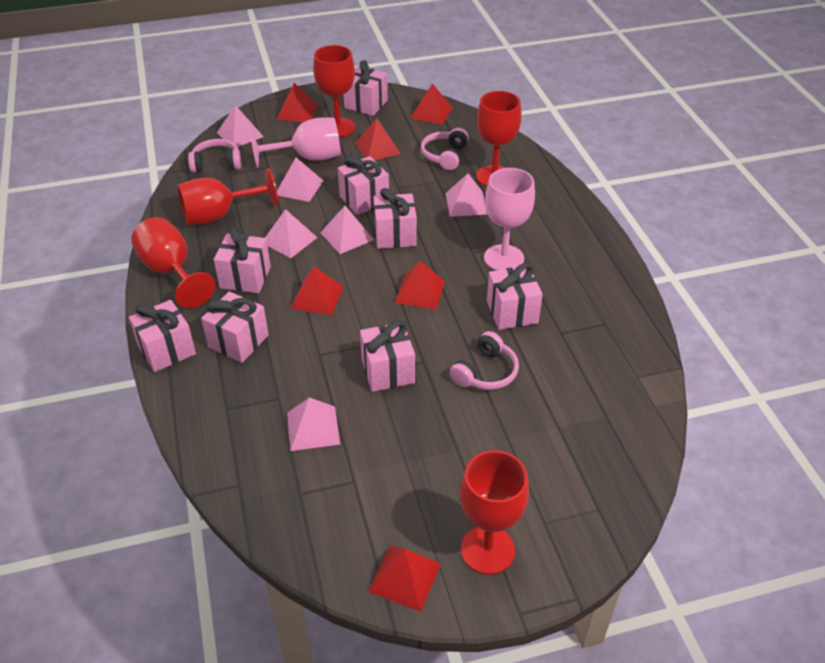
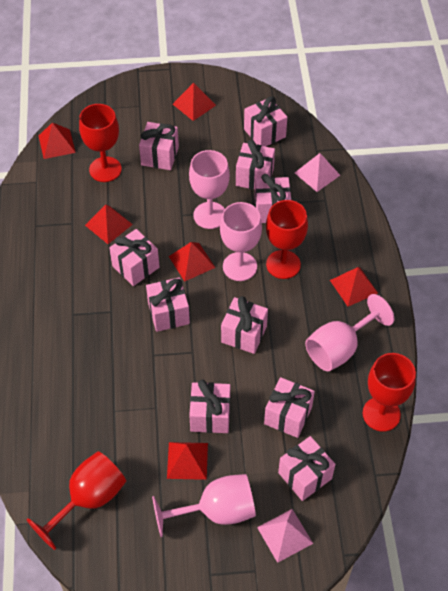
pink gift: 8 -> 10
pink goblet: 2 -> 4
pink headphones: 3 -> 0
pink pyramid: 6 -> 2
red goblet: 5 -> 4

